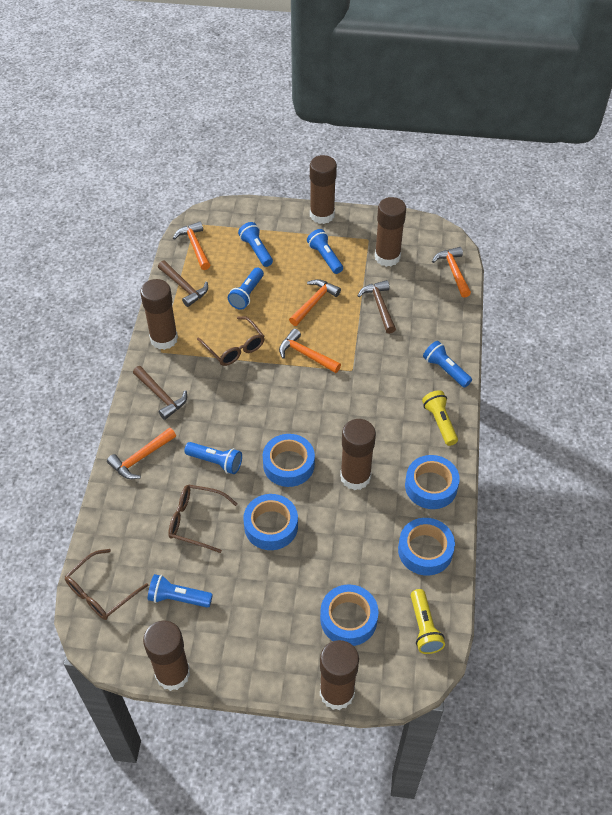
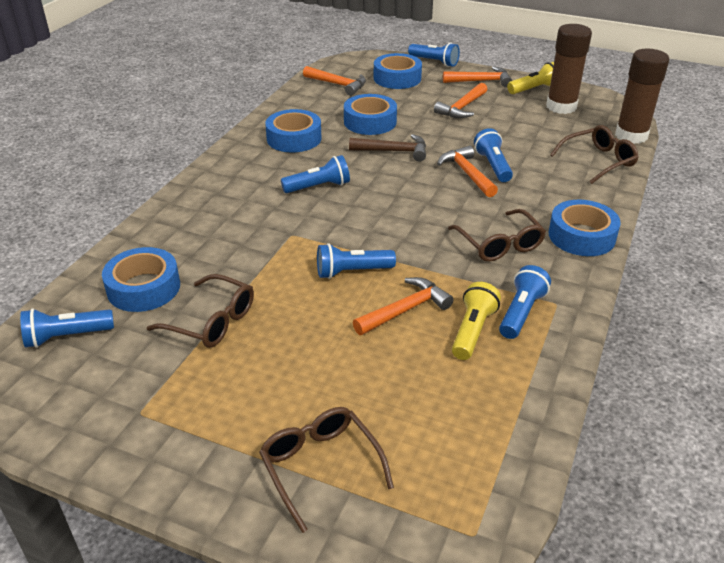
brown glasses: 3 -> 4
brown glue stick: 6 -> 2
brown hammer: 3 -> 1

